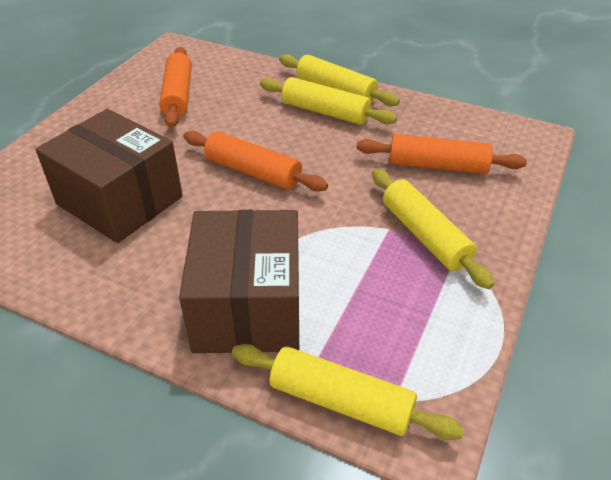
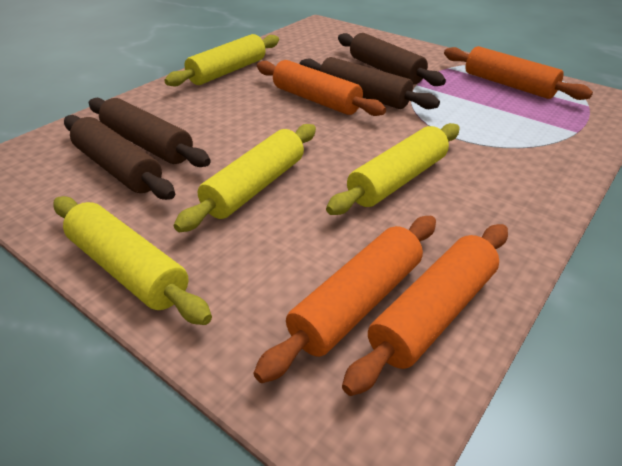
brown box: 2 -> 0
brown rolling pin: 0 -> 4
orange rolling pin: 3 -> 4

